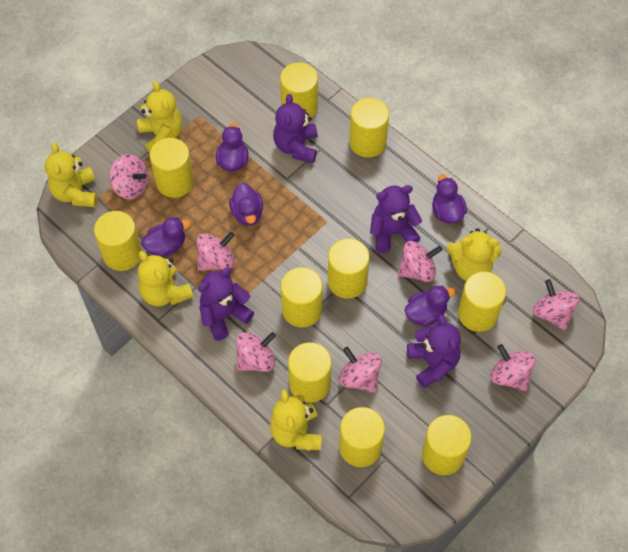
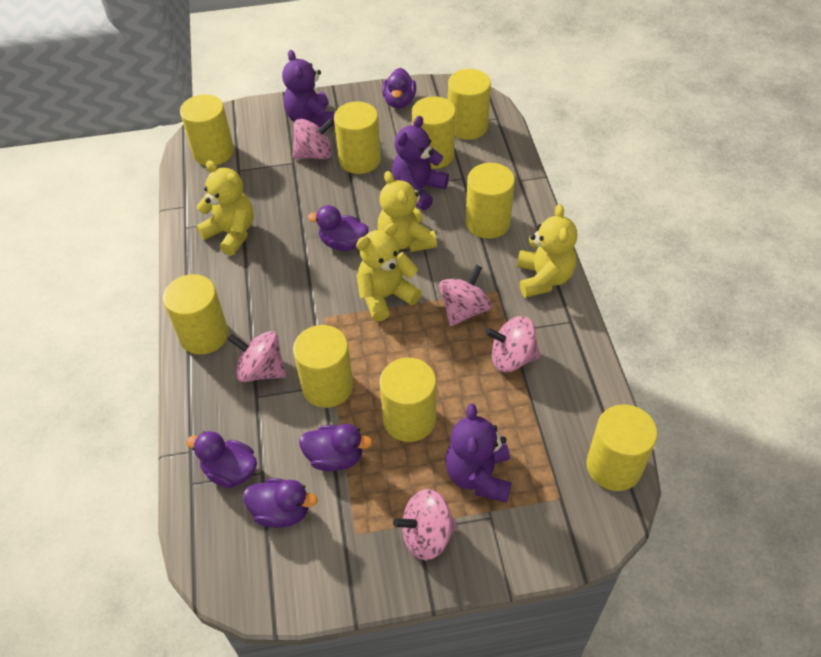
pink spinning top: 7 -> 5
purple teddy bear: 4 -> 3
yellow cylinder: 10 -> 9
yellow teddy bear: 5 -> 4

